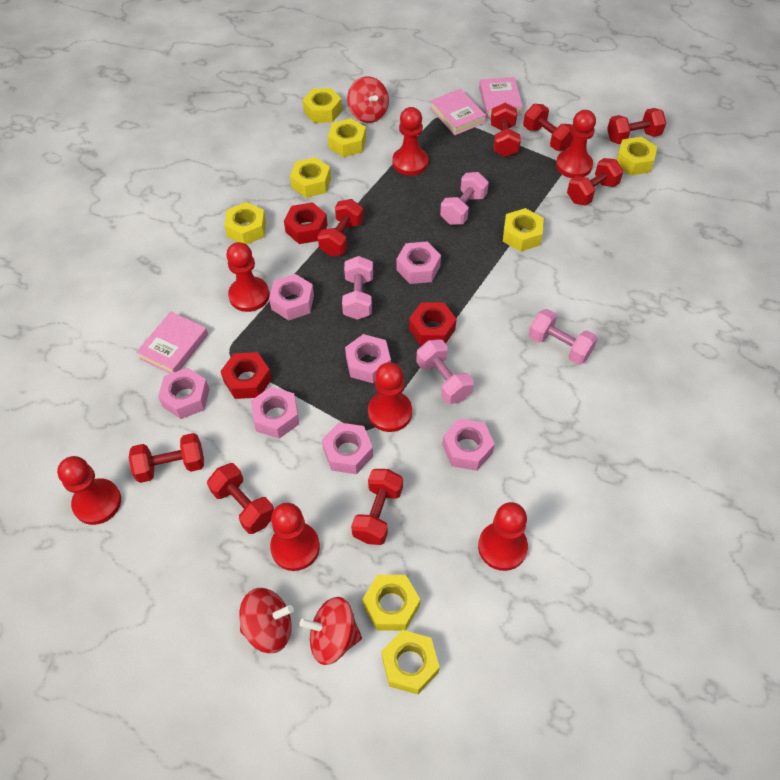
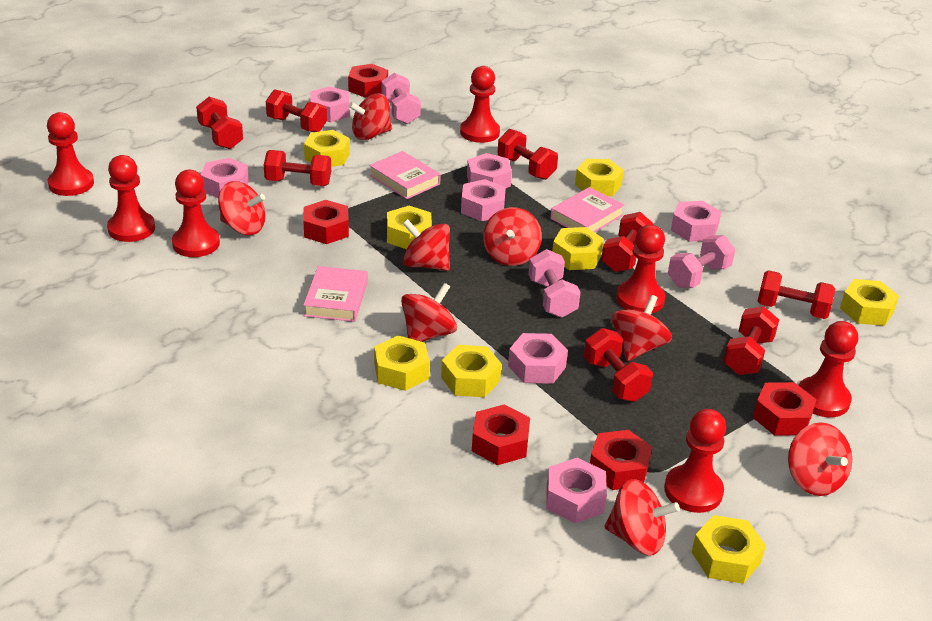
pink dumbbell: 4 -> 3
red nut: 3 -> 5
red spinning top: 3 -> 8

